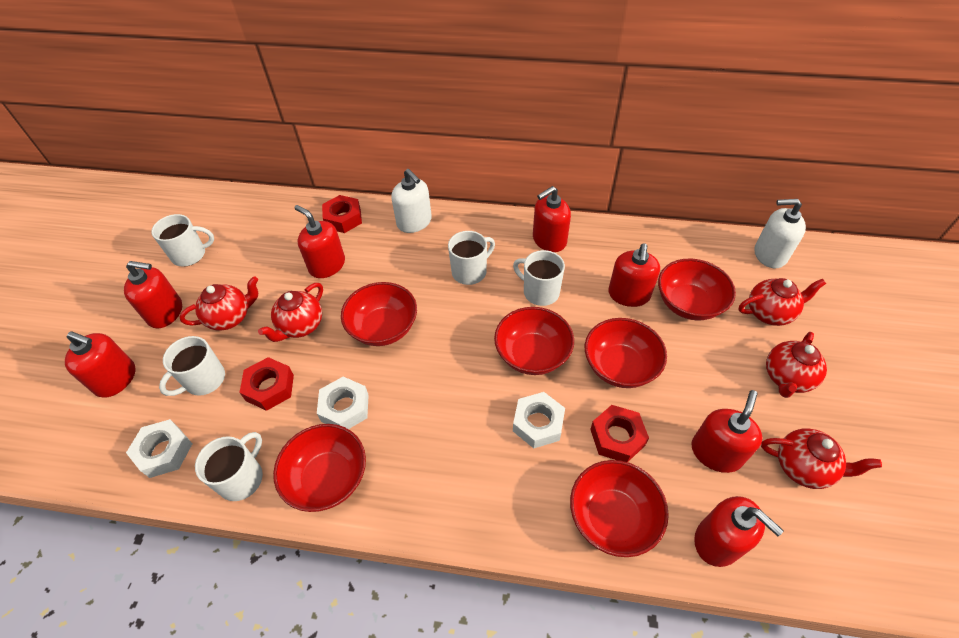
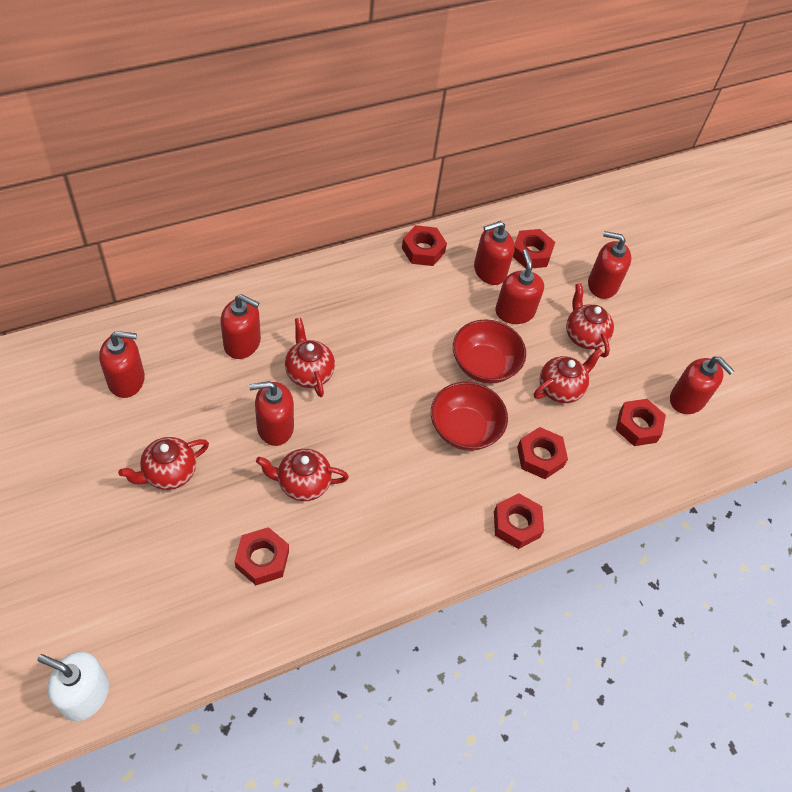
red bowl: 6 -> 2
red nut: 3 -> 6
white mug: 5 -> 0
white nut: 3 -> 0
white soap dispenser: 2 -> 1

